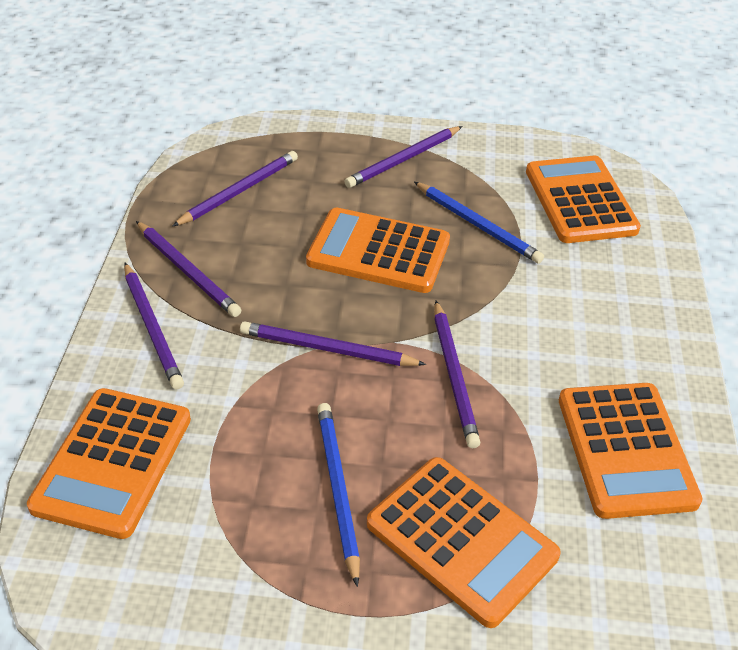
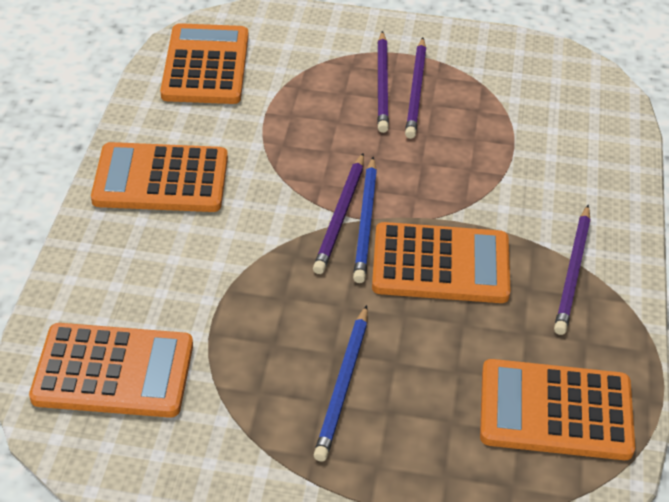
purple pencil: 6 -> 4

